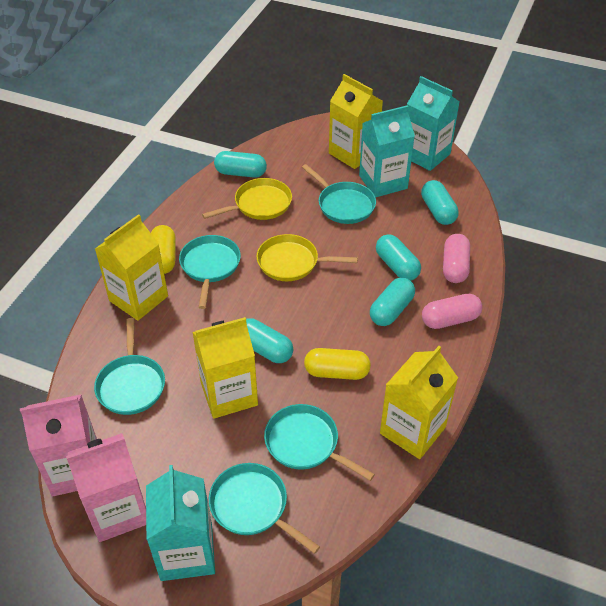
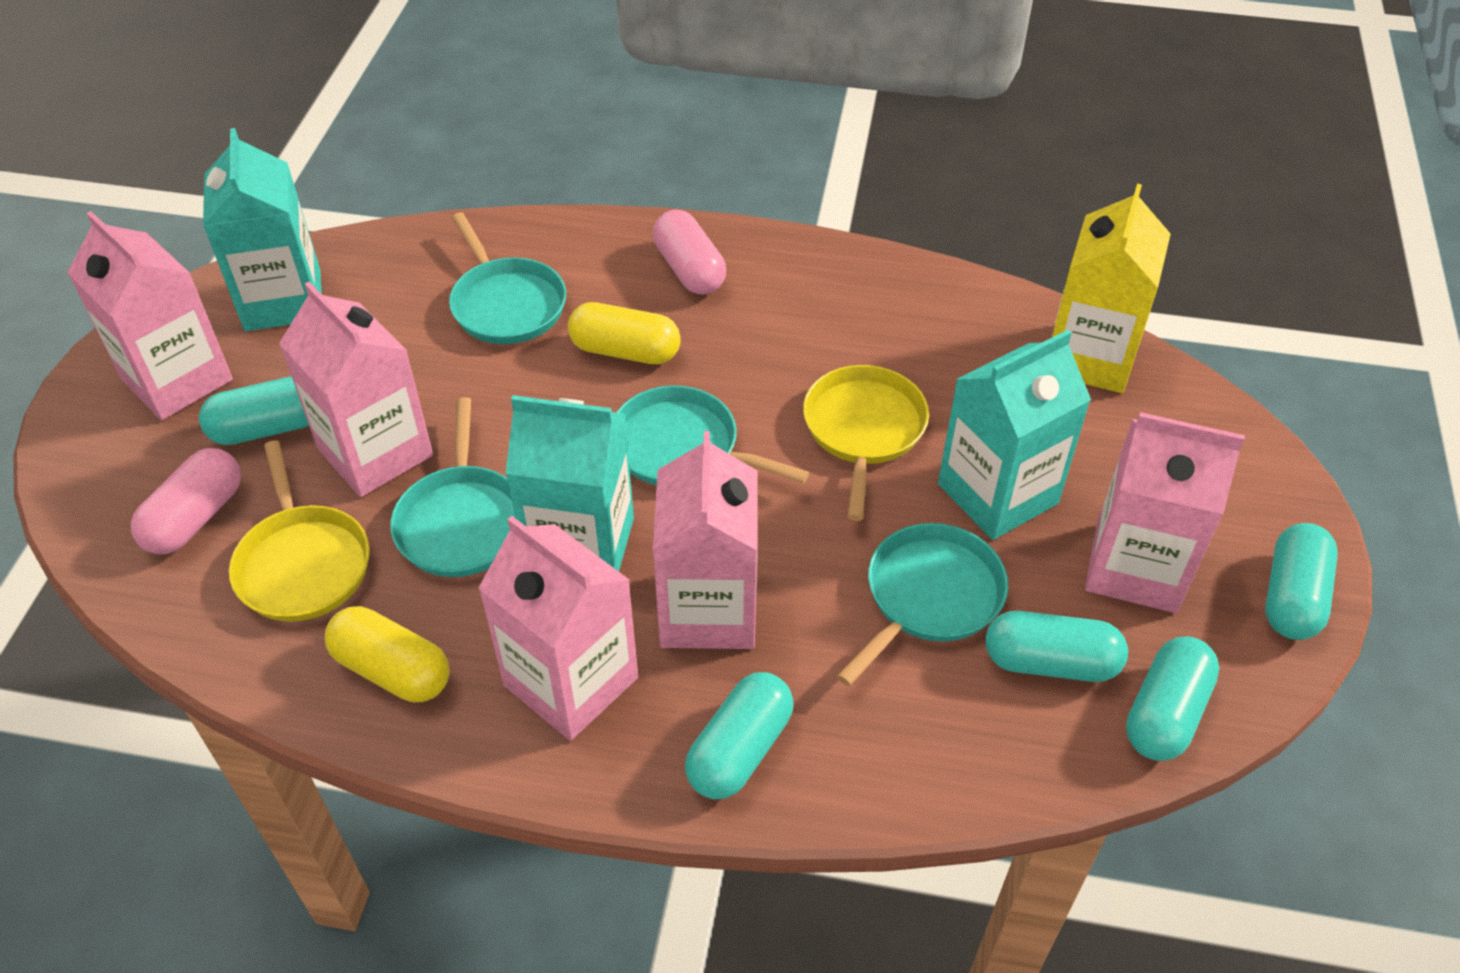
pink carton: 2 -> 5
turquoise pan: 5 -> 4
yellow carton: 4 -> 1

